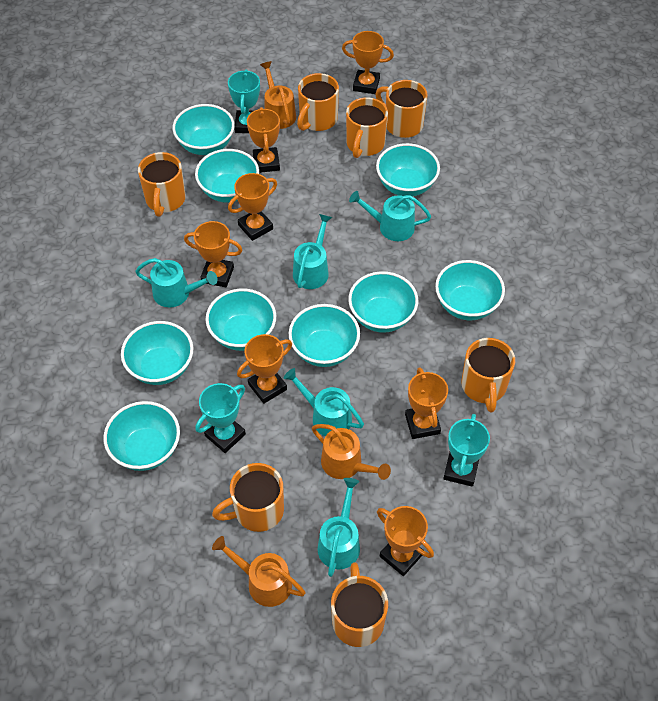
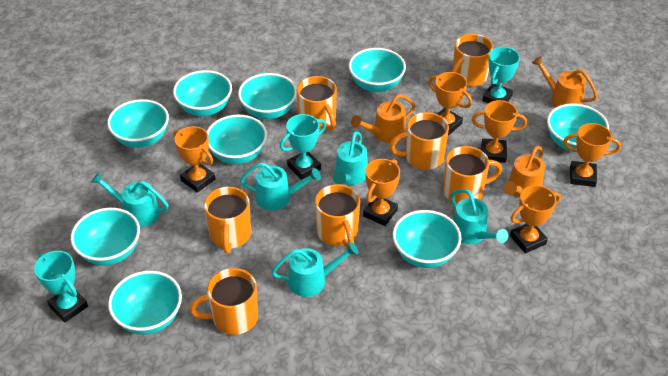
orange trophy: 7 -> 6

